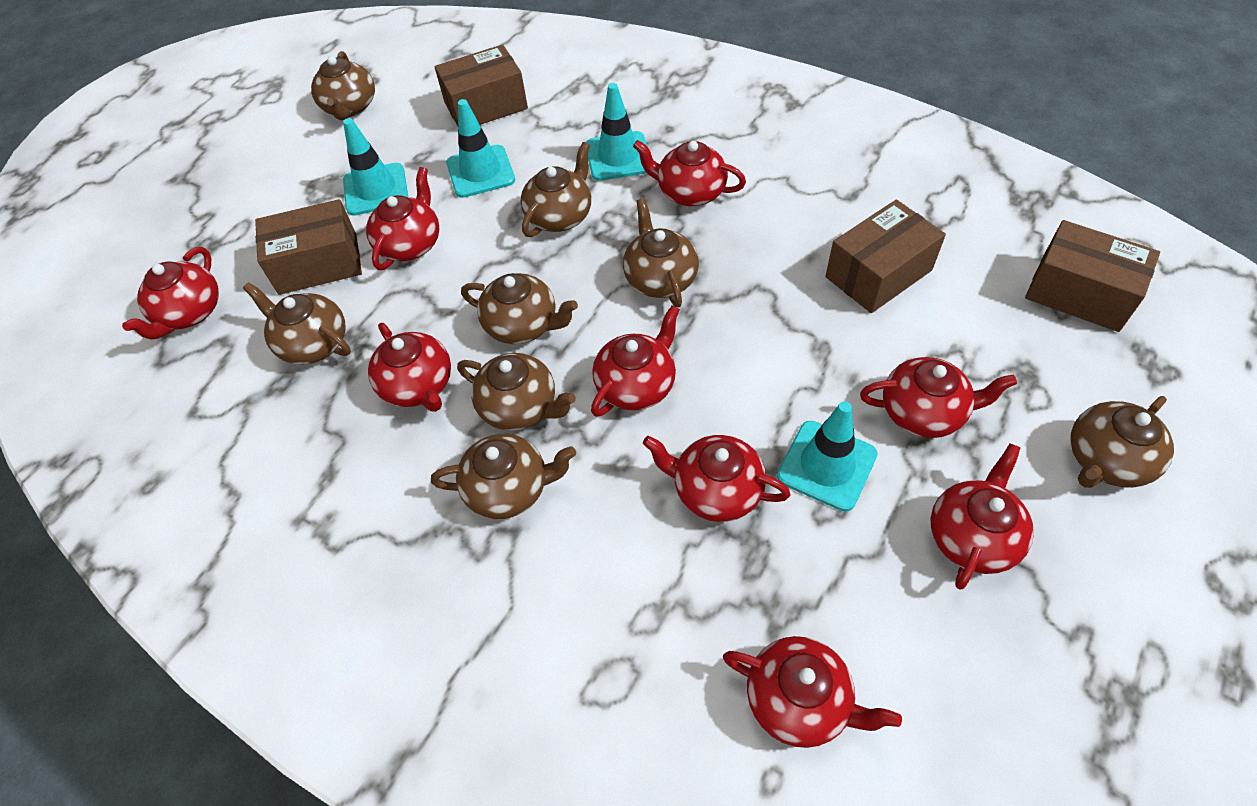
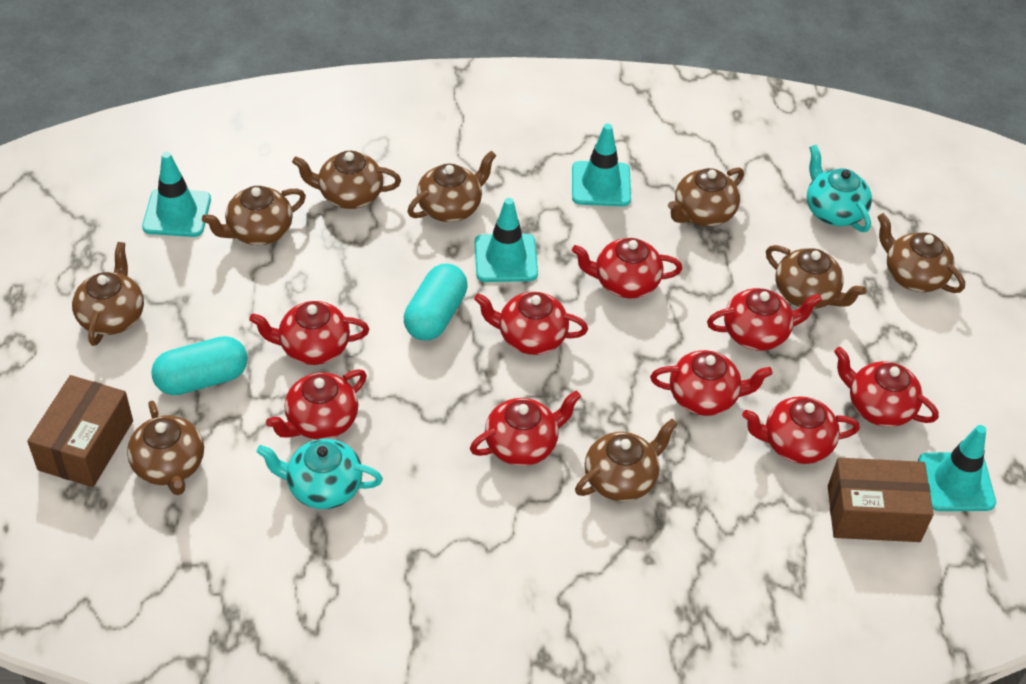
brown box: 4 -> 2
brown teapot: 8 -> 9
turquoise capsule: 0 -> 2
turquoise teapot: 0 -> 2

